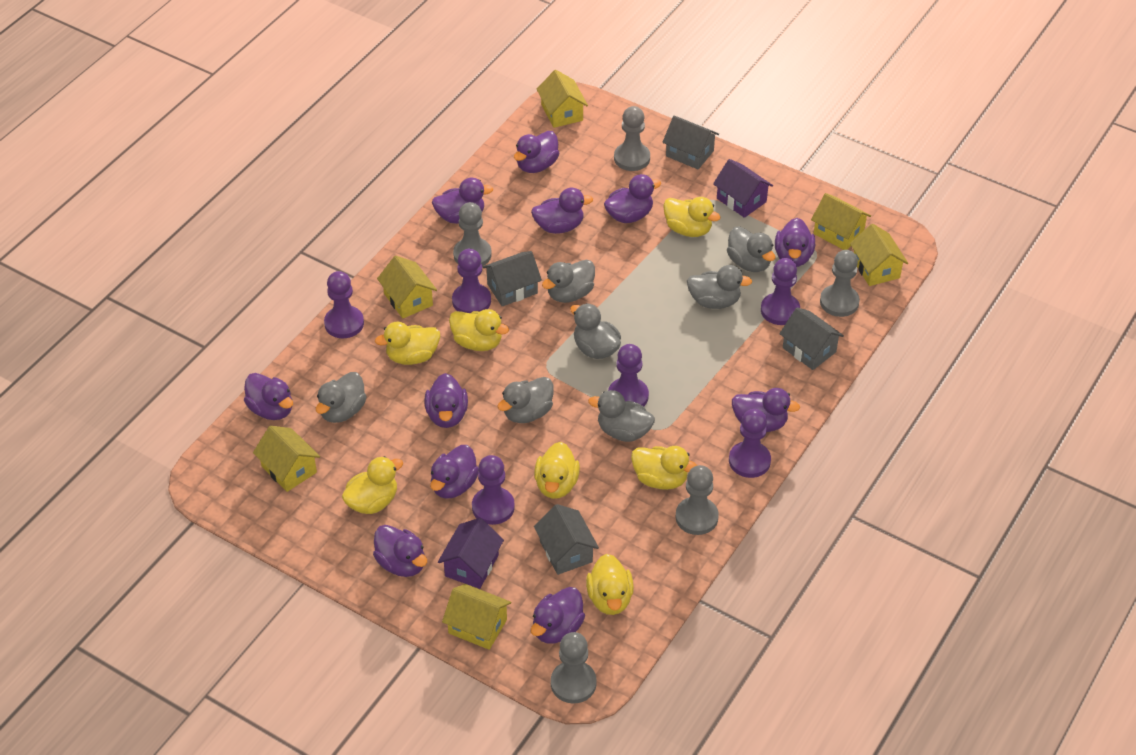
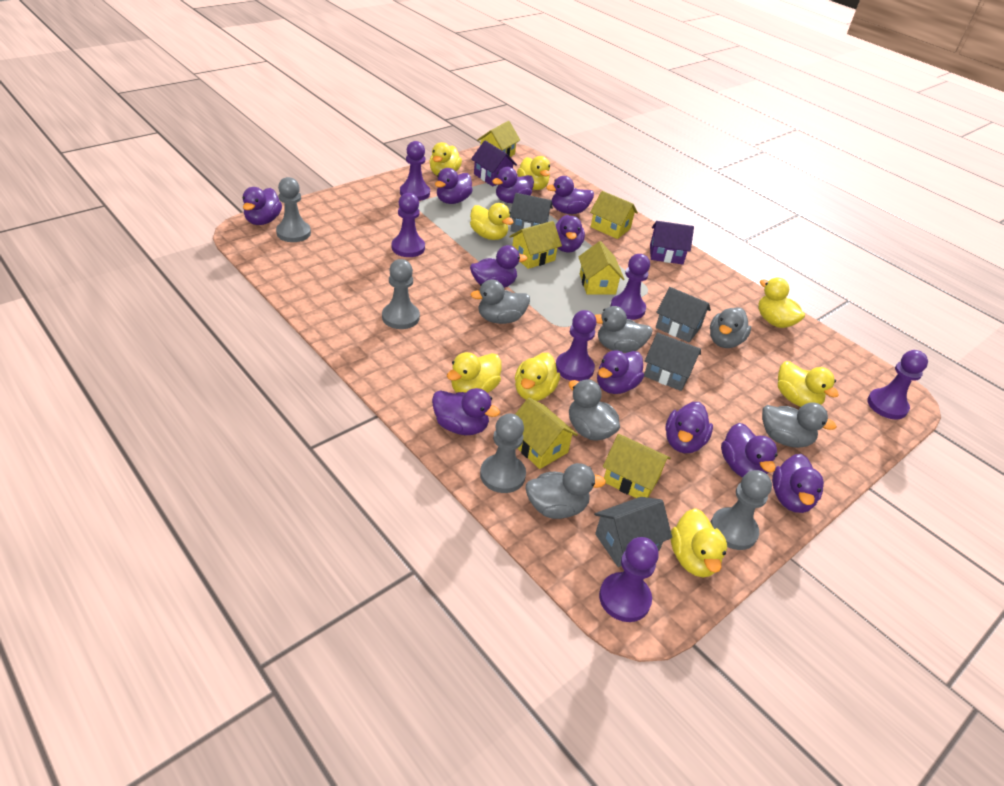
grey duck: 7 -> 6
grey pawn: 5 -> 4
yellow duck: 7 -> 8

